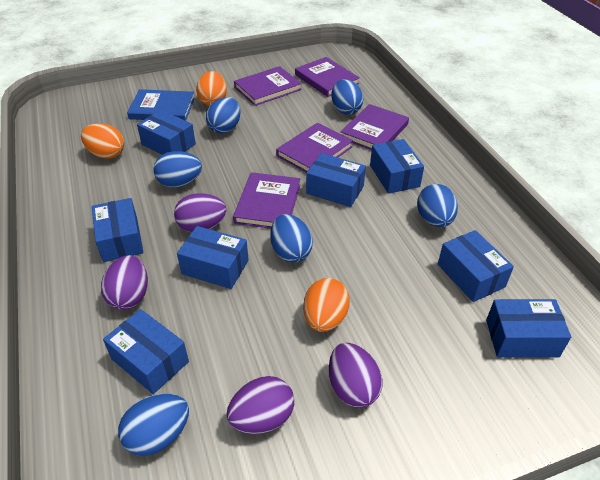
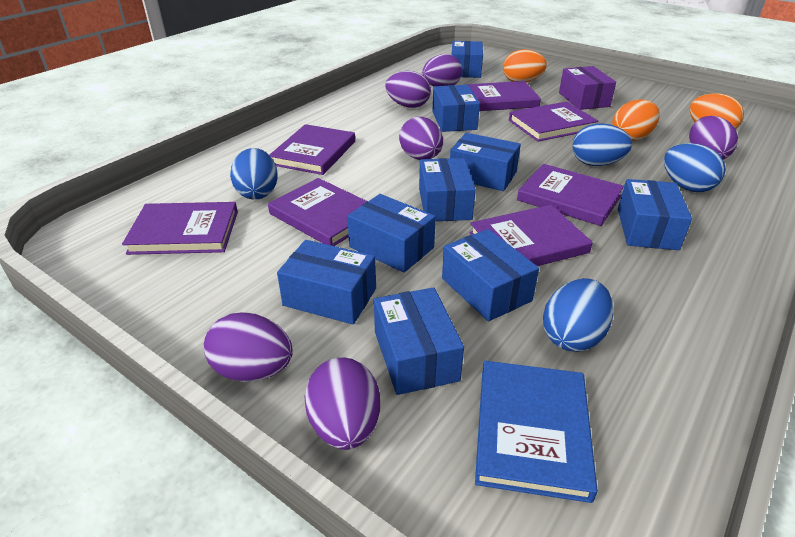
blue box: 8 -> 9
blue egg: 6 -> 4
purple book: 5 -> 7
purple box: 0 -> 1
purple egg: 4 -> 6

